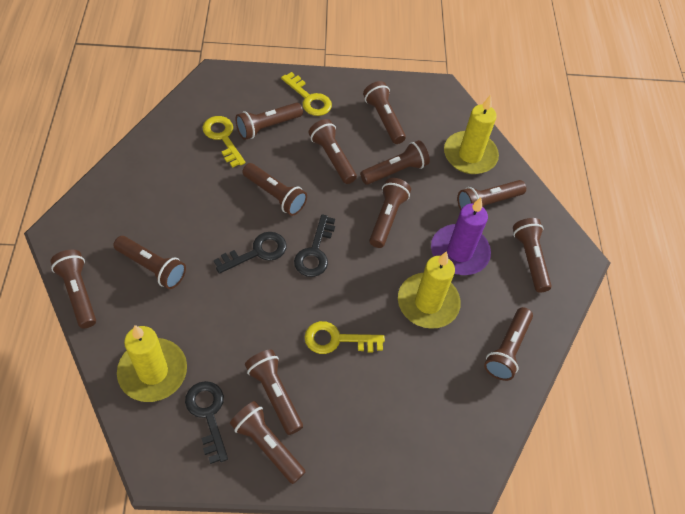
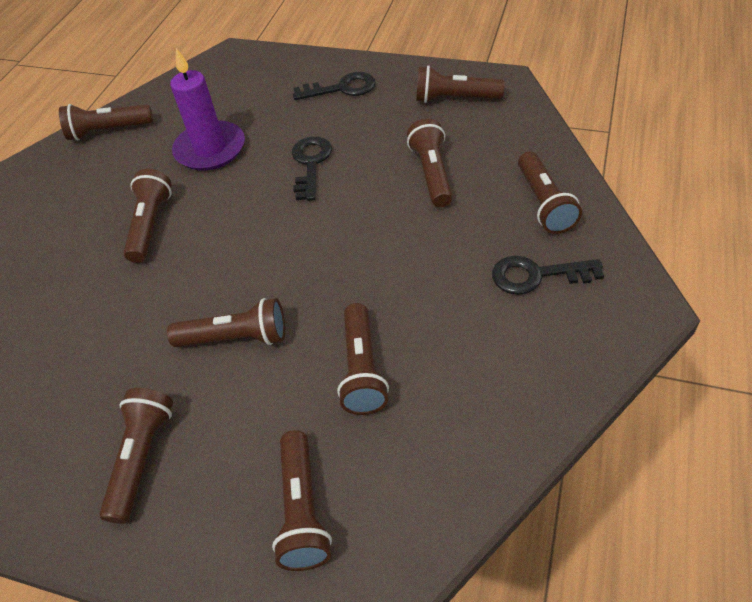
brown flashlight: 13 -> 9
yellow candle: 3 -> 0
yellow key: 3 -> 0

